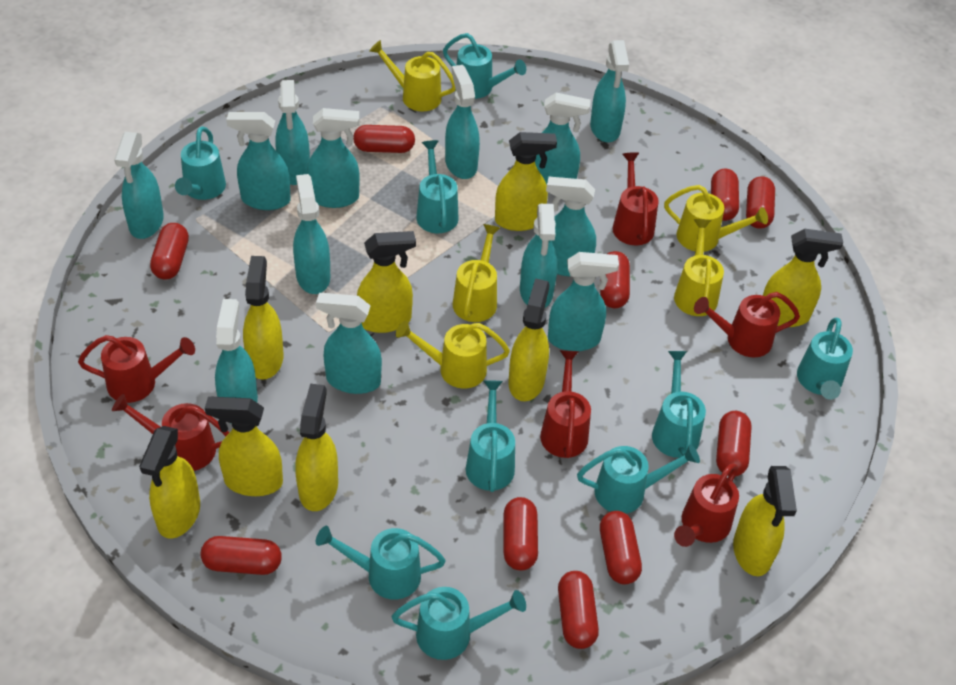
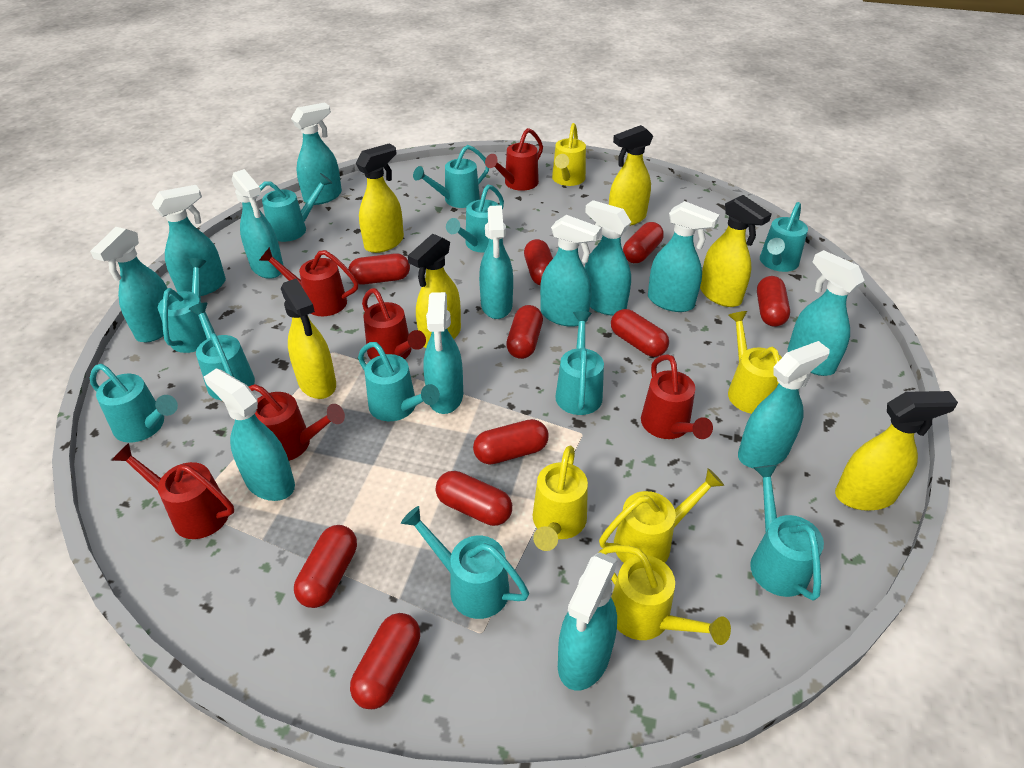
turquoise watering can: 9 -> 11
yellow spray bottle: 9 -> 6

